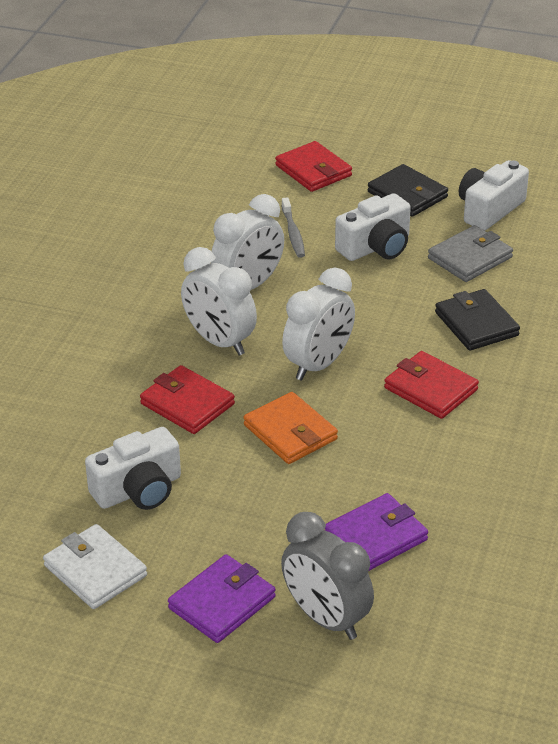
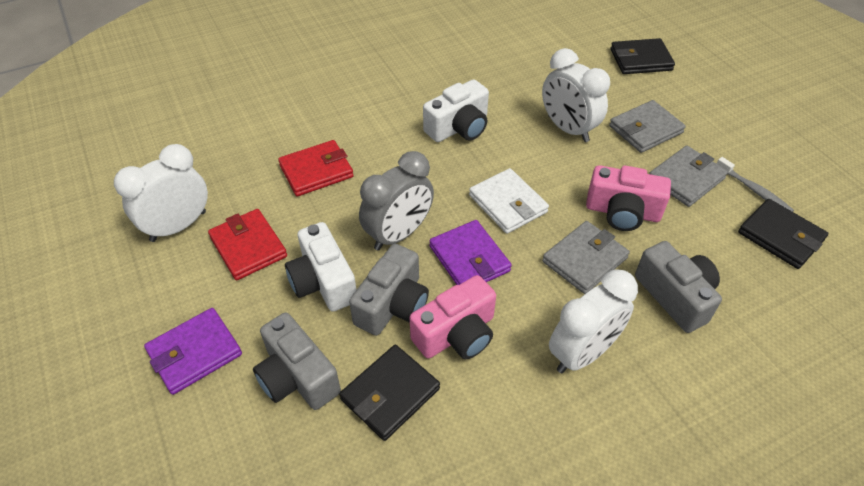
black wallet: 2 -> 3
grey camera: 0 -> 3
grey wallet: 1 -> 3
orange wallet: 1 -> 0
pink camera: 0 -> 2
red wallet: 3 -> 2
white camera: 3 -> 2

